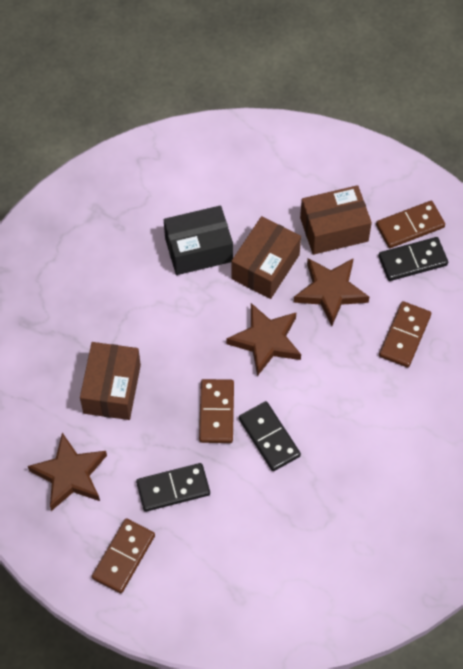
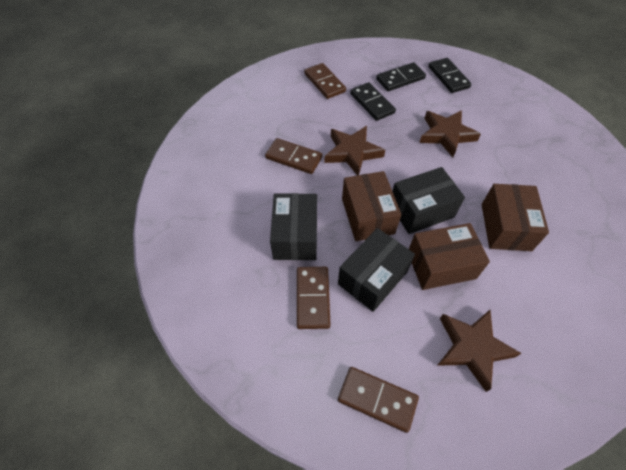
black box: 1 -> 3

